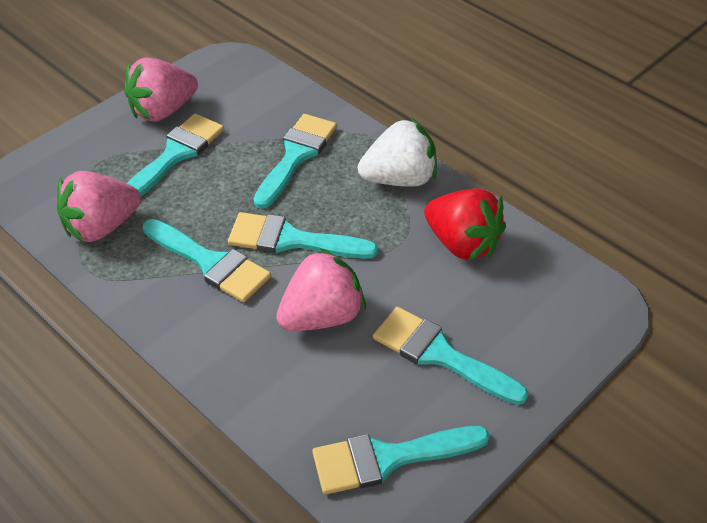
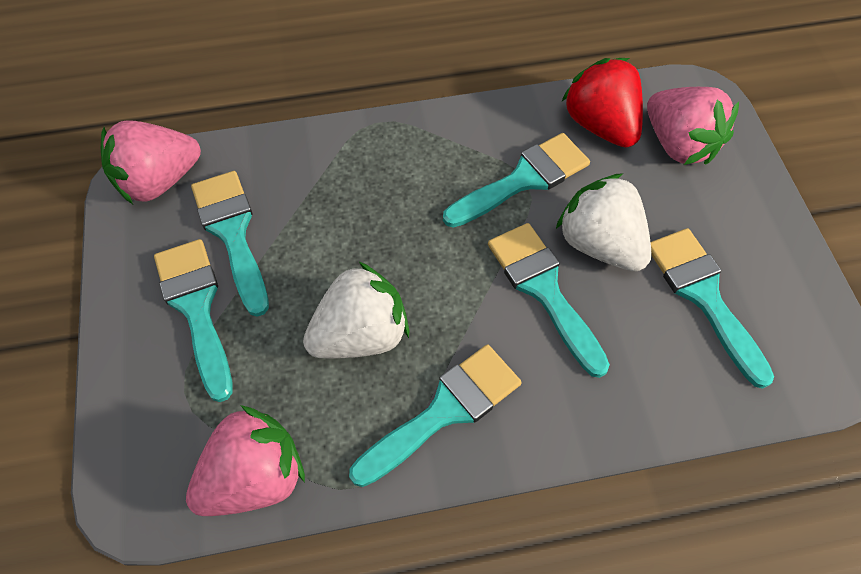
white strawberry: 1 -> 2

